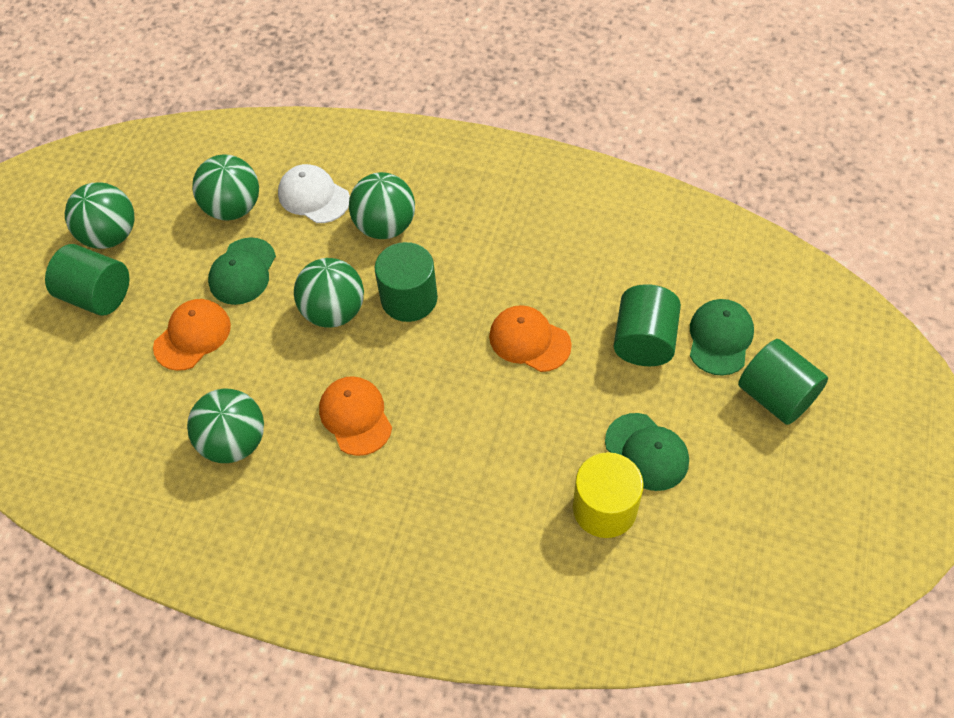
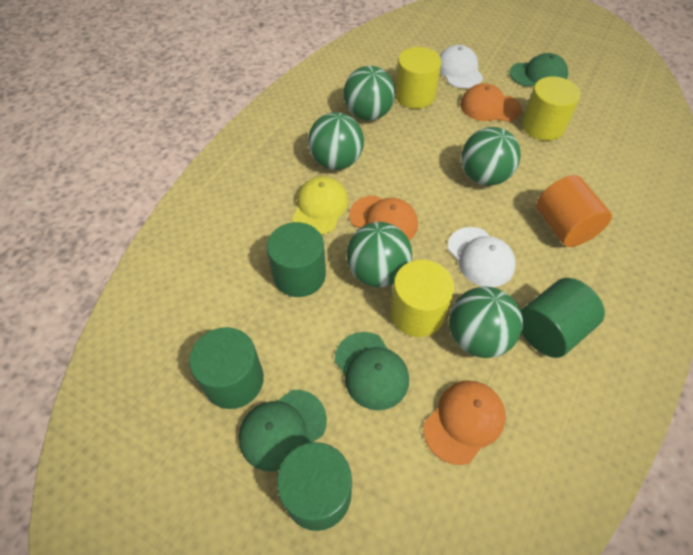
orange cylinder: 0 -> 1
white cap: 1 -> 2
yellow cap: 0 -> 1
yellow cylinder: 1 -> 3

